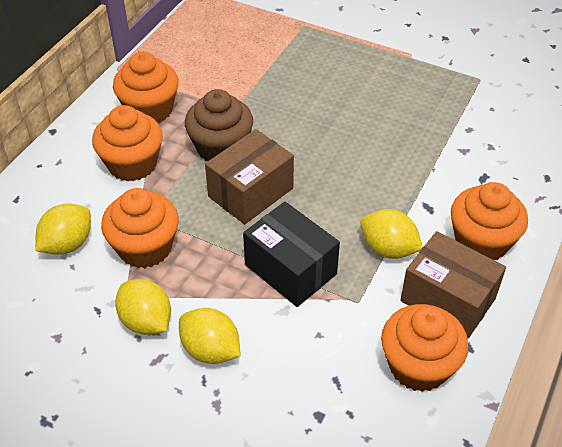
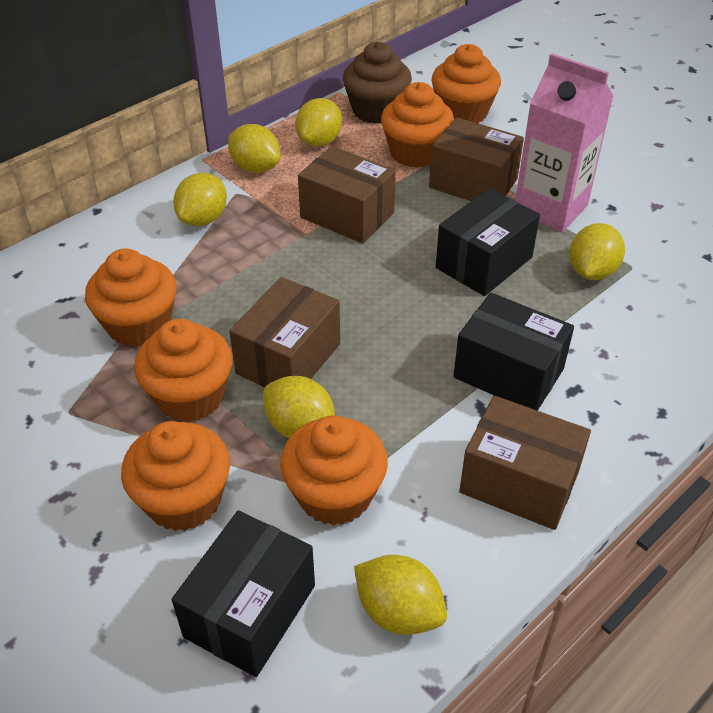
black box: 1 -> 3
brown box: 2 -> 4
orange cupcake: 5 -> 6
pink carton: 0 -> 1
yellow lemon: 4 -> 6

